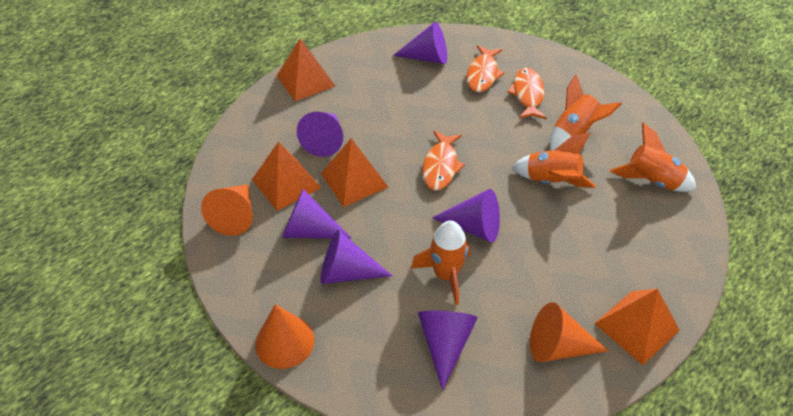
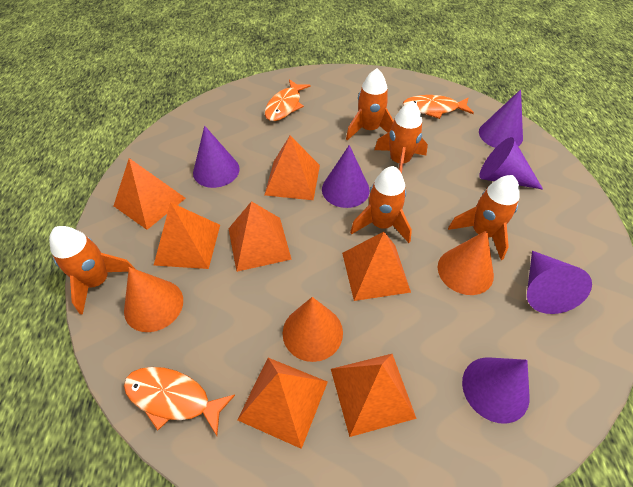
orange pyramid: 4 -> 7
orange rocket: 4 -> 5

